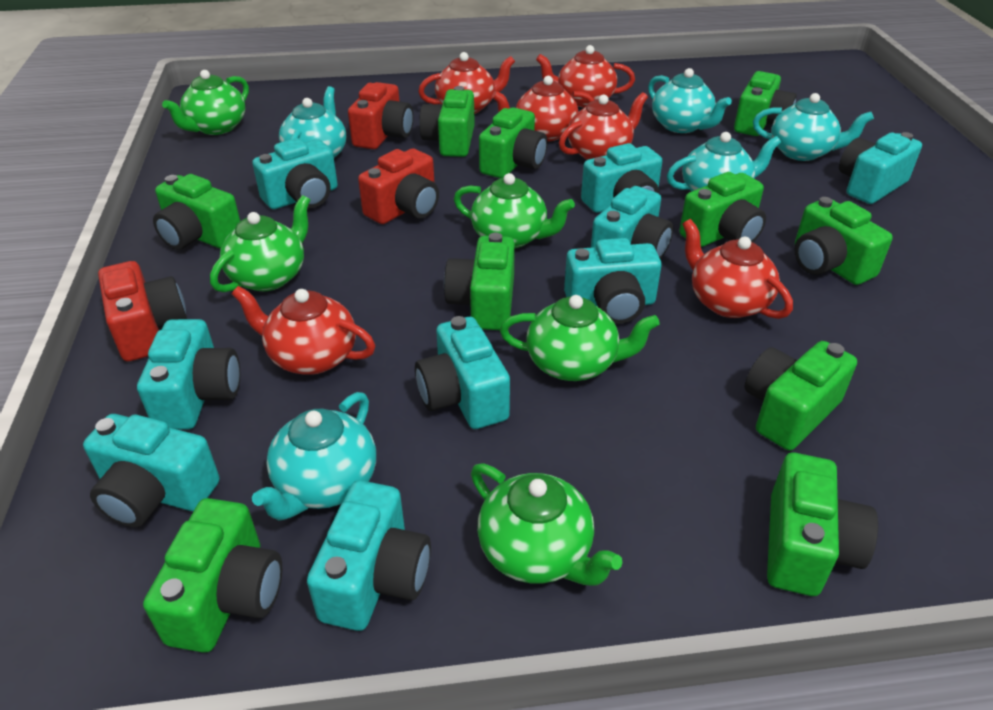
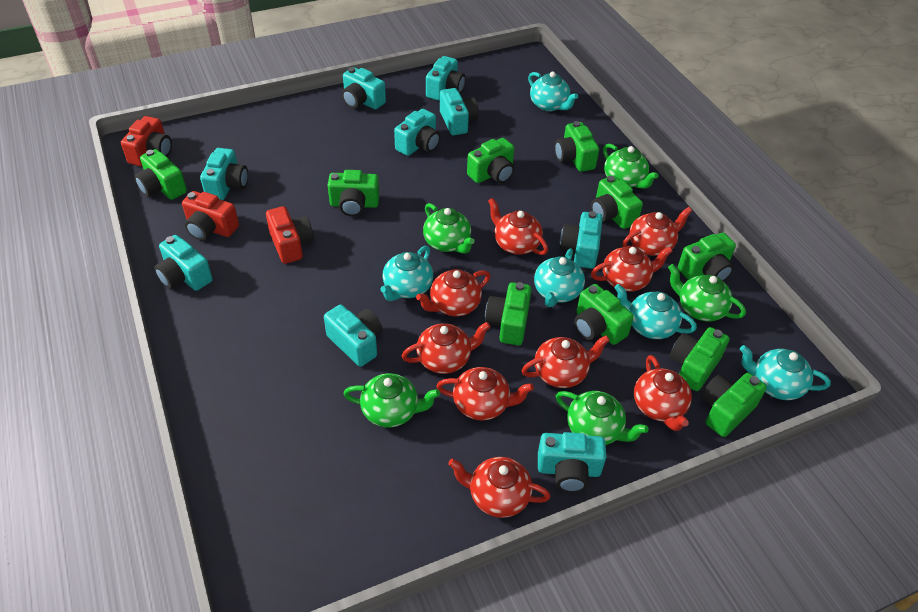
red teapot: 6 -> 9

